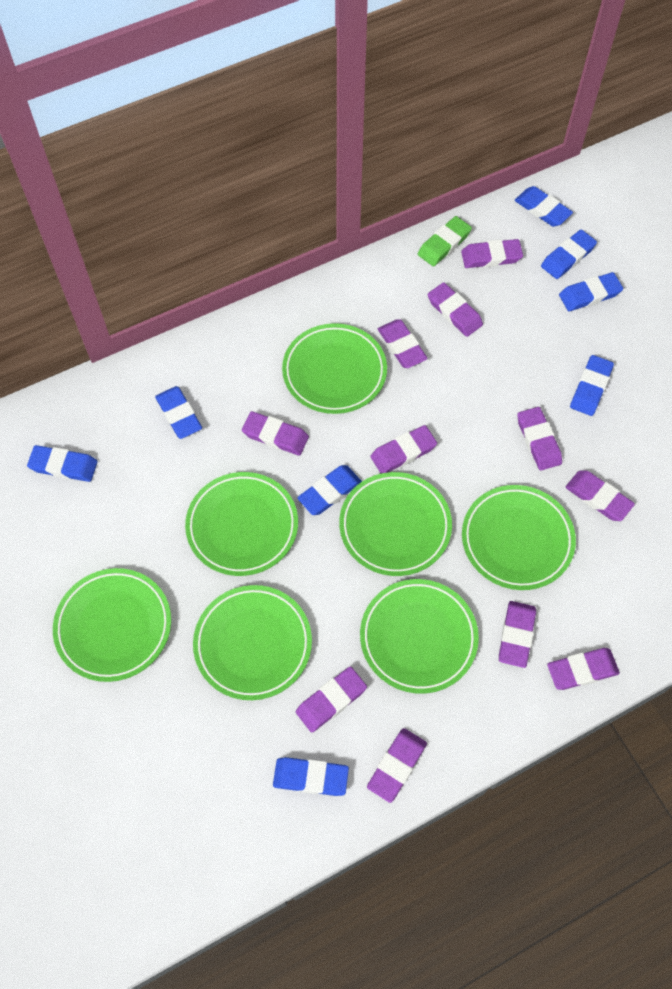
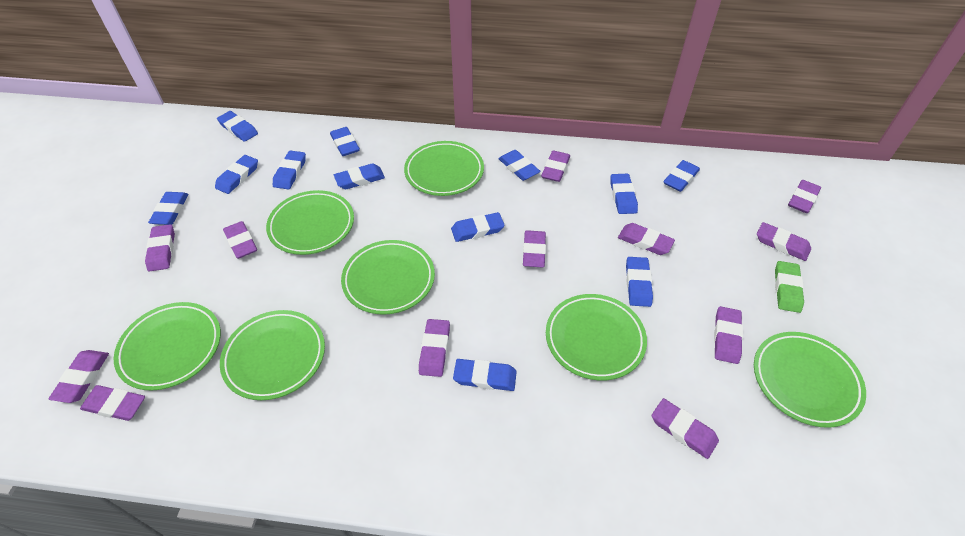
blue eraser: 8 -> 12
purple eraser: 11 -> 12

